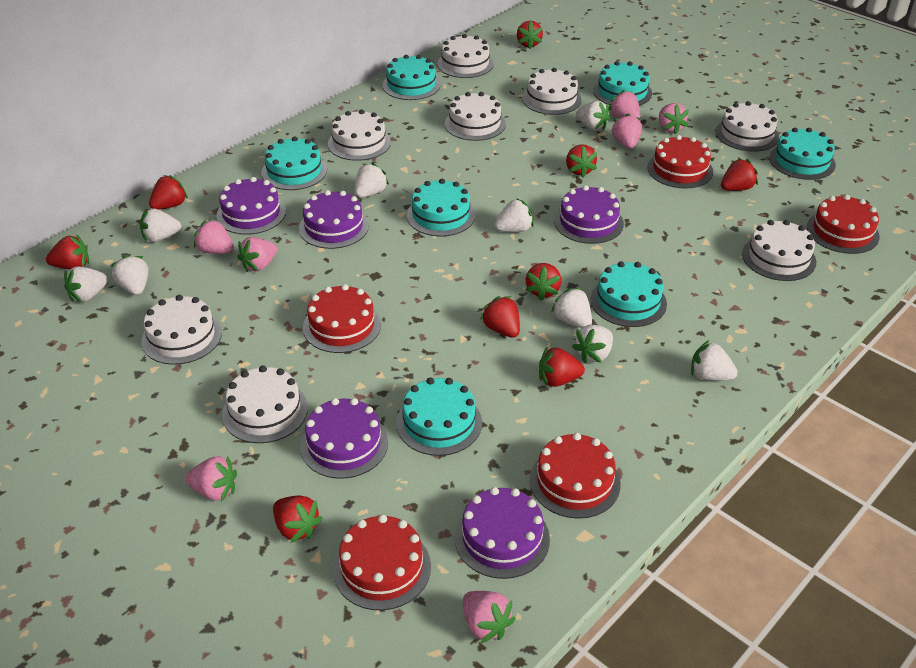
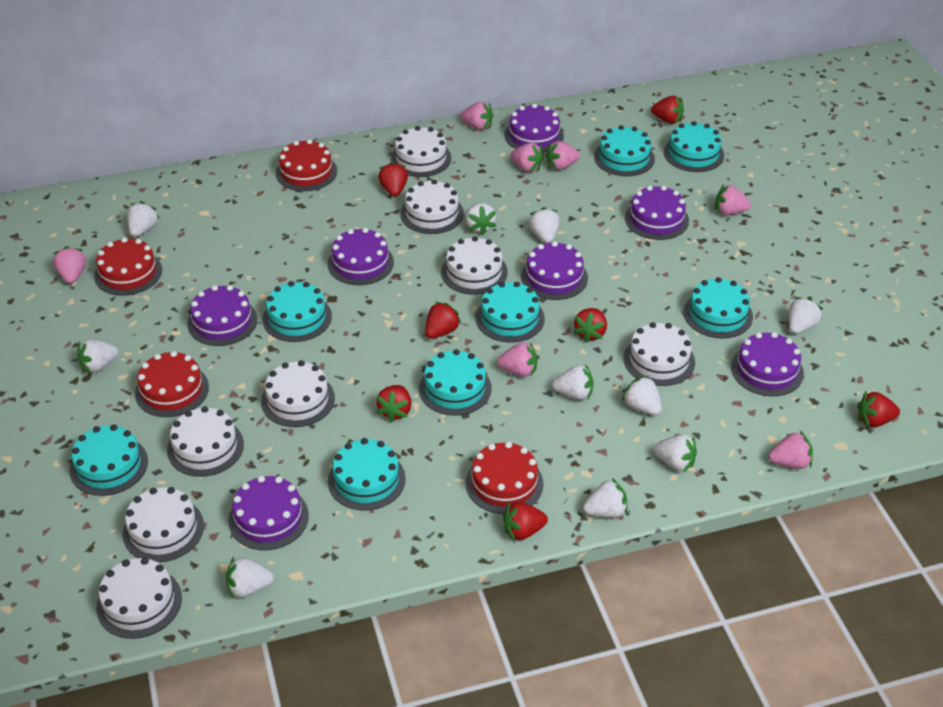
purple cake: 5 -> 7
red cake: 5 -> 4
red strawberry: 9 -> 7
turquoise cake: 7 -> 8
white strawberry: 9 -> 10

